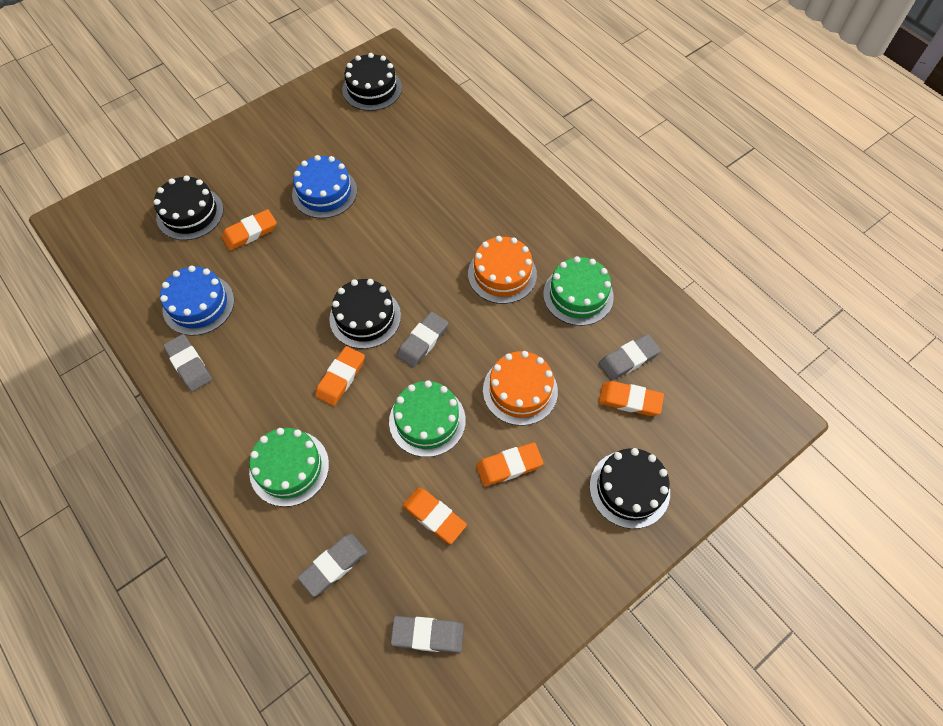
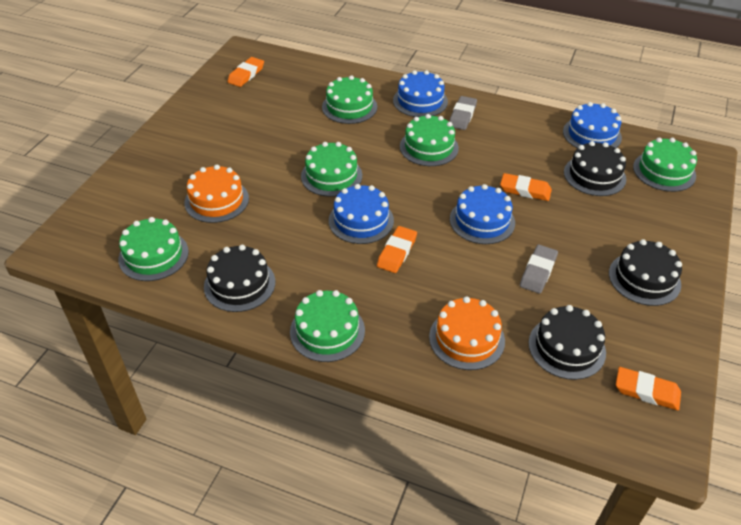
blue cake: 2 -> 4
green cake: 3 -> 6
grey eraser: 5 -> 2
orange eraser: 5 -> 4

